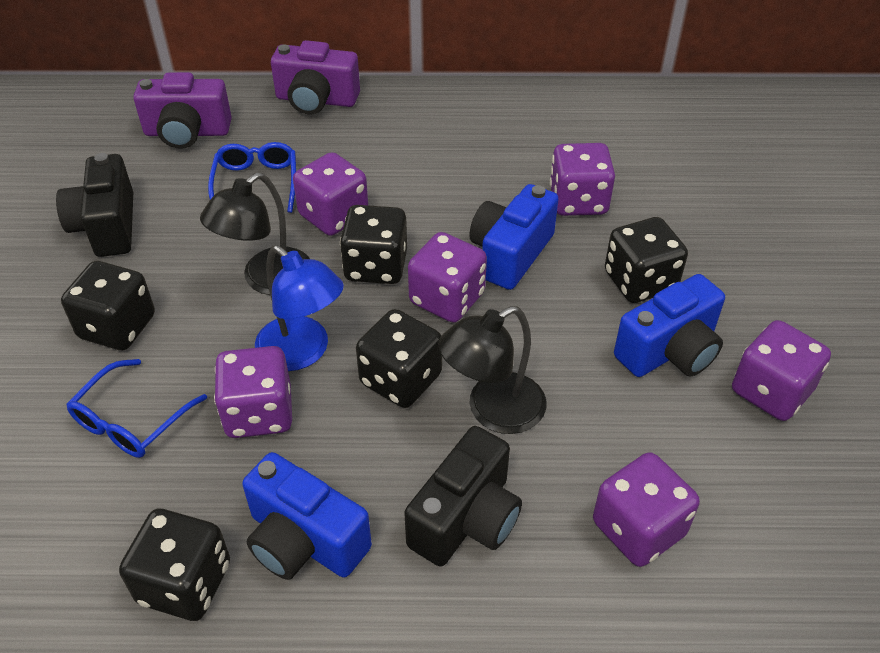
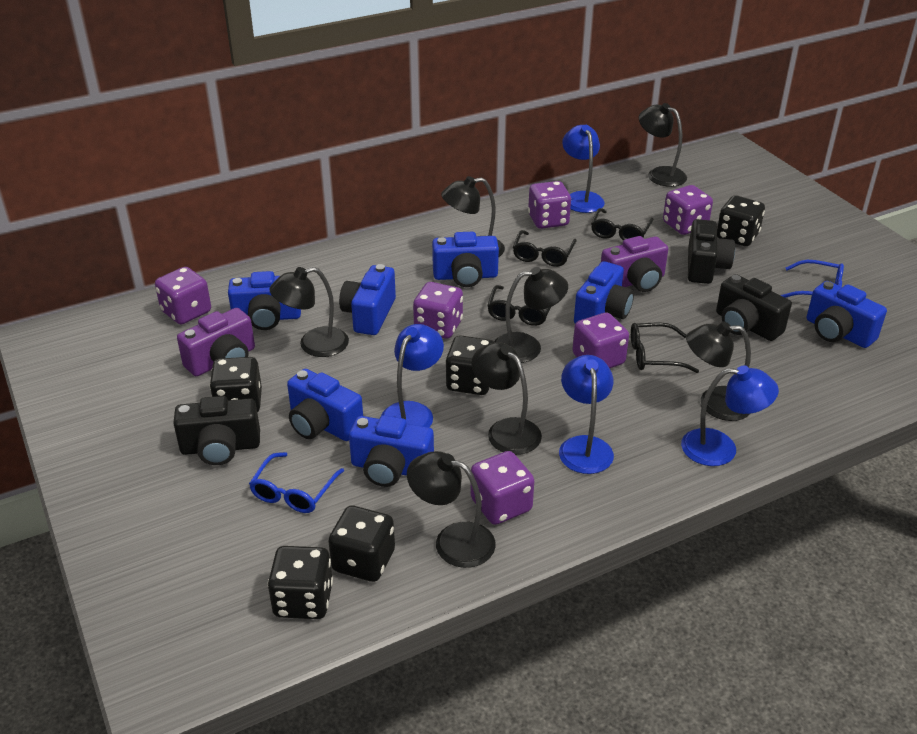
black camera: 2 -> 3
black glasses: 0 -> 4
black lamp: 2 -> 7
blue camera: 3 -> 7
blue lamp: 1 -> 4

